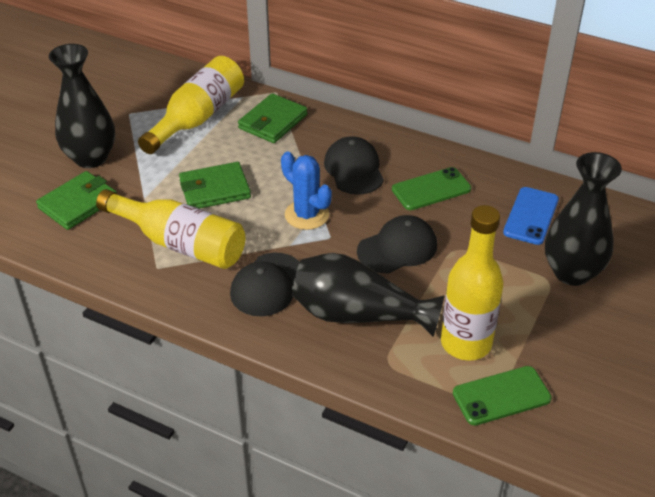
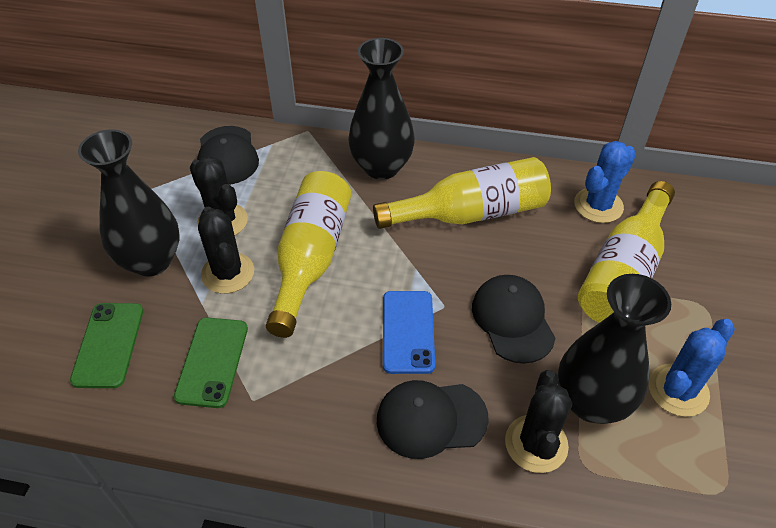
black cactus: 0 -> 3
blue cactus: 1 -> 2
green wallet: 3 -> 0

